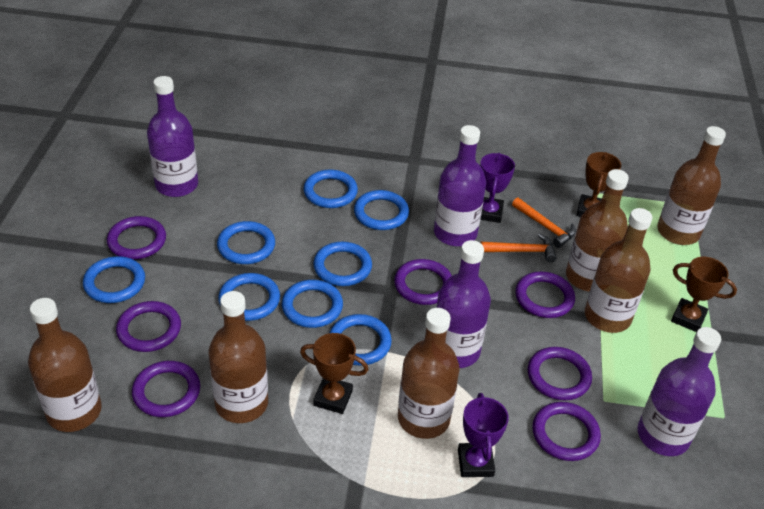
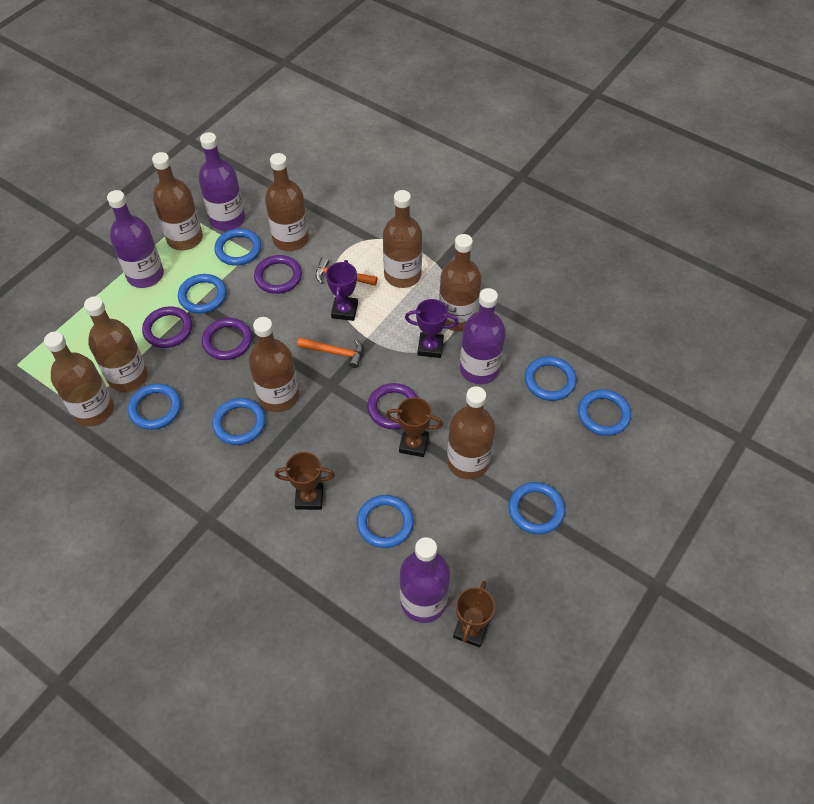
brown bottle: 6 -> 8
purple ring: 7 -> 4

